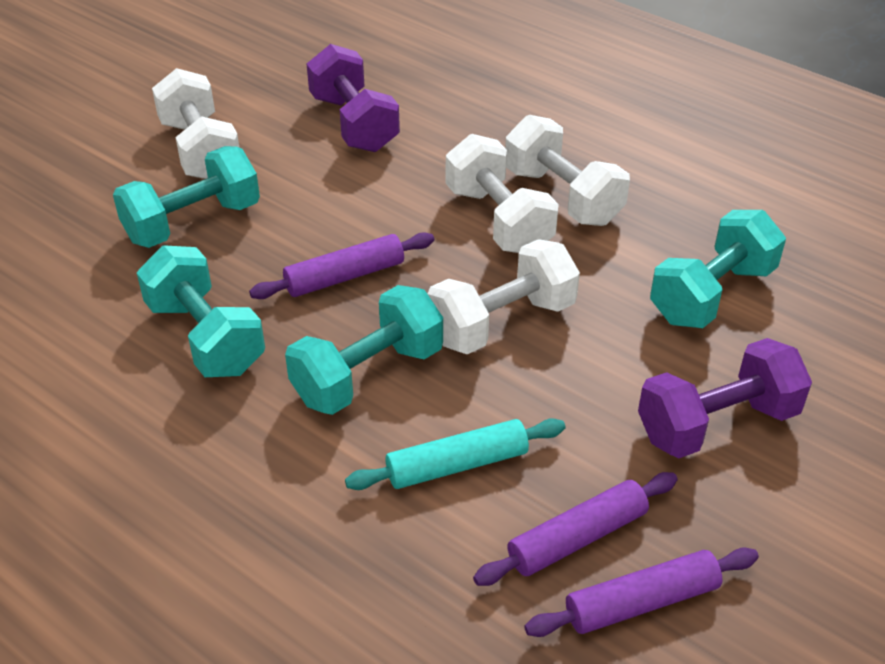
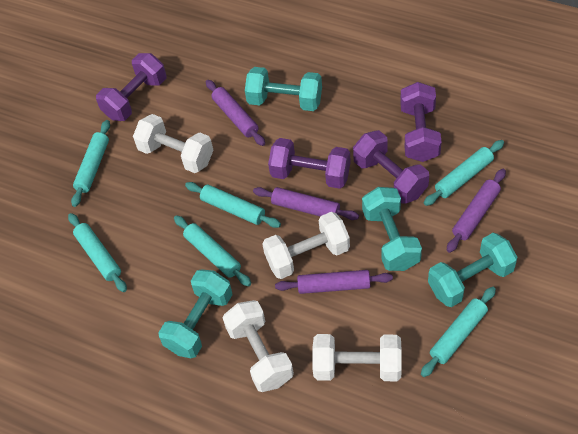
purple dumbbell: 2 -> 4
purple rolling pin: 3 -> 4
turquoise rolling pin: 1 -> 6

